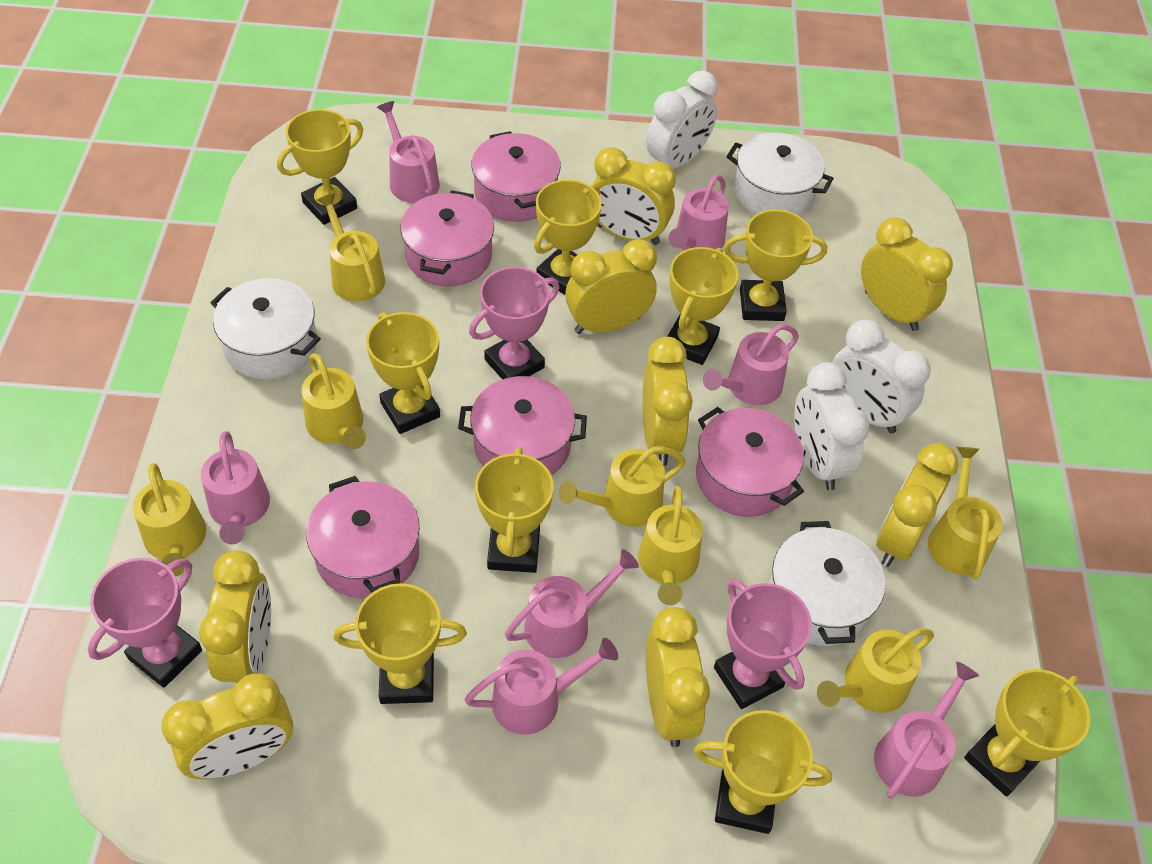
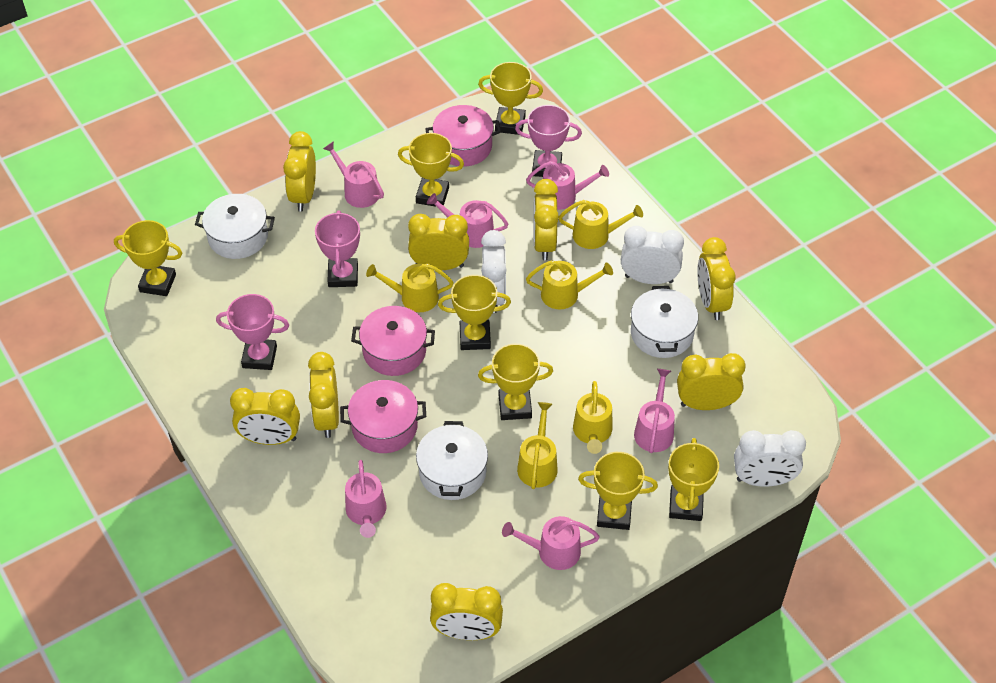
pink pot: 5 -> 3
pink watering can: 7 -> 6
yellow trophy: 9 -> 7
yellow watering can: 7 -> 5

